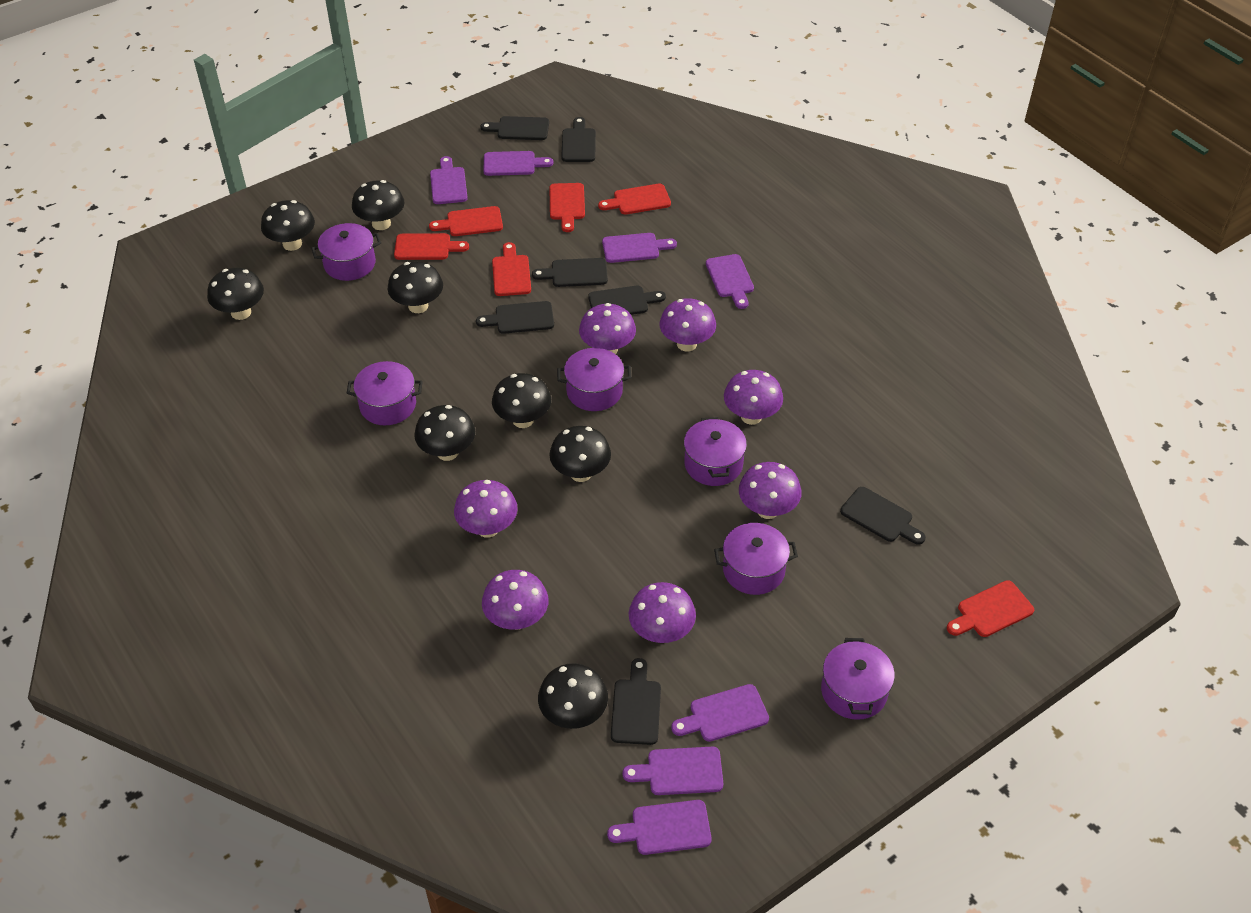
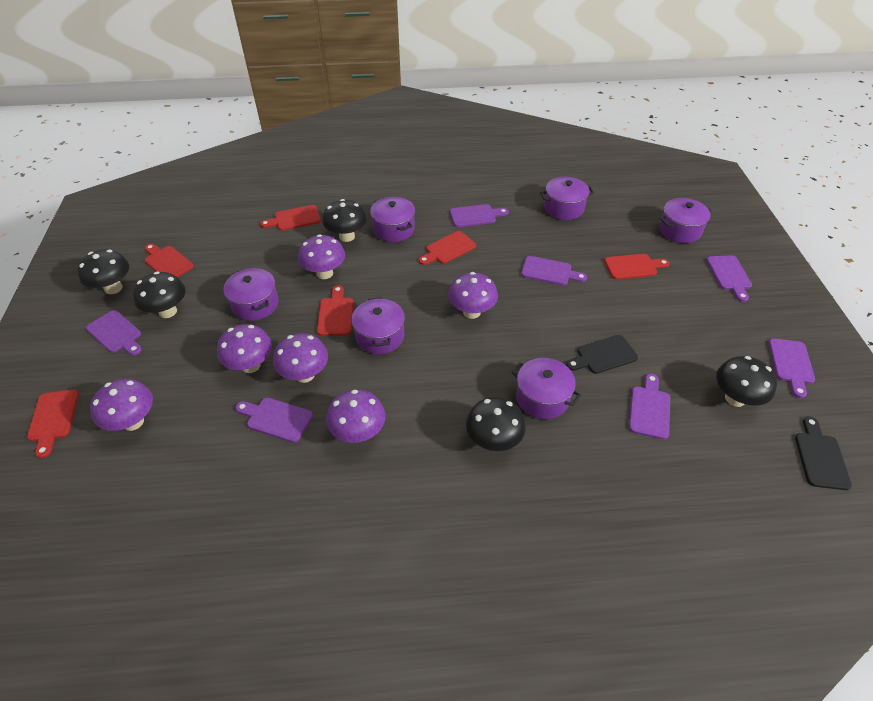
black cutting board: 7 -> 2
black mushroom: 8 -> 5
purple mushroom: 7 -> 6

